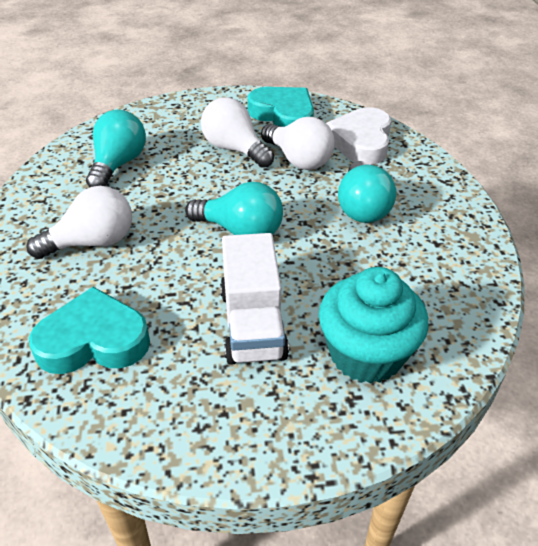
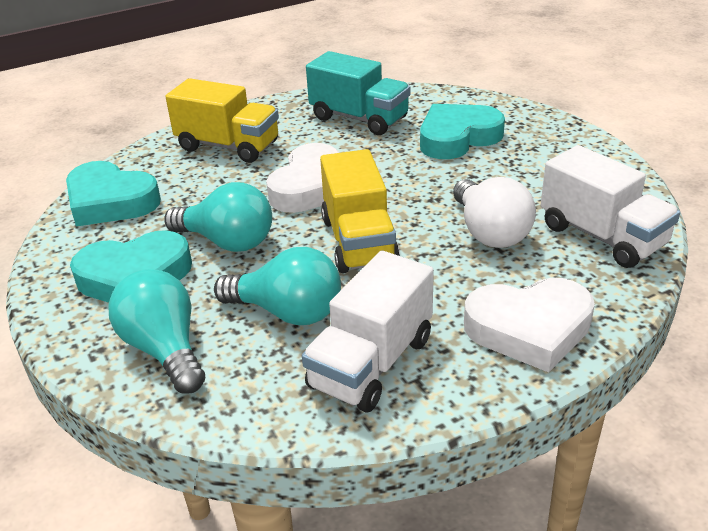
turquoise cupcake: 1 -> 0
turquoise heart: 2 -> 3
turquoise truck: 0 -> 1
white heart: 1 -> 2
white light bulb: 3 -> 1
white truck: 1 -> 2
yellow truck: 0 -> 2

